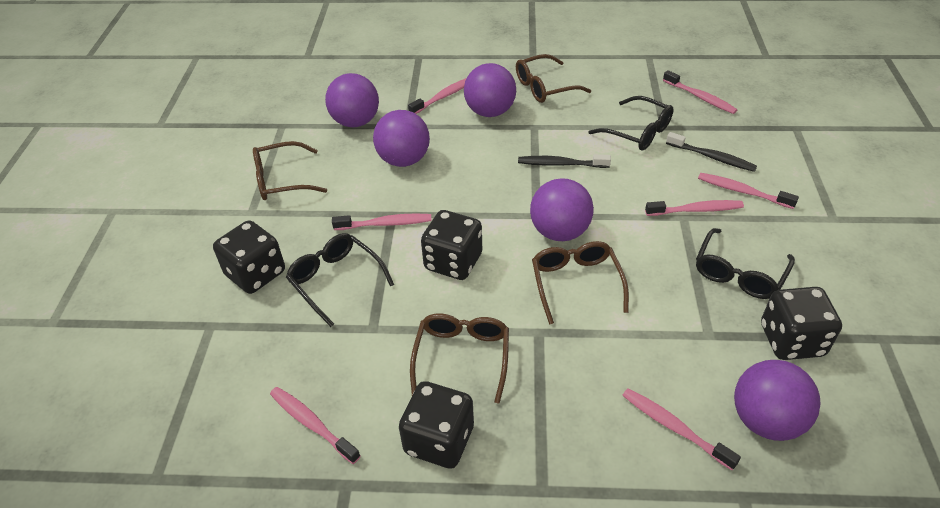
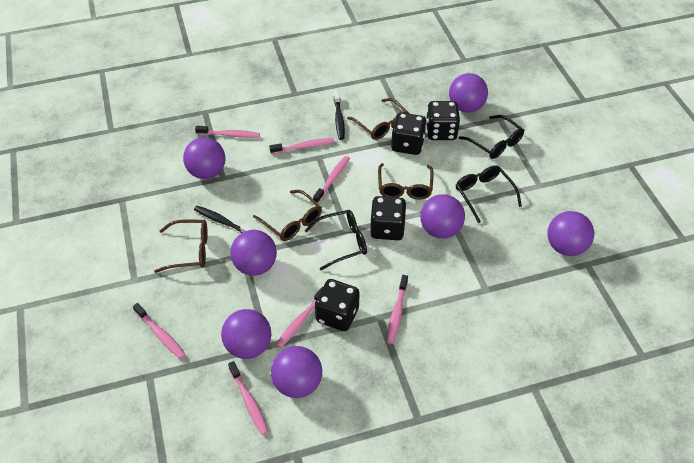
purple ball: 5 -> 7

